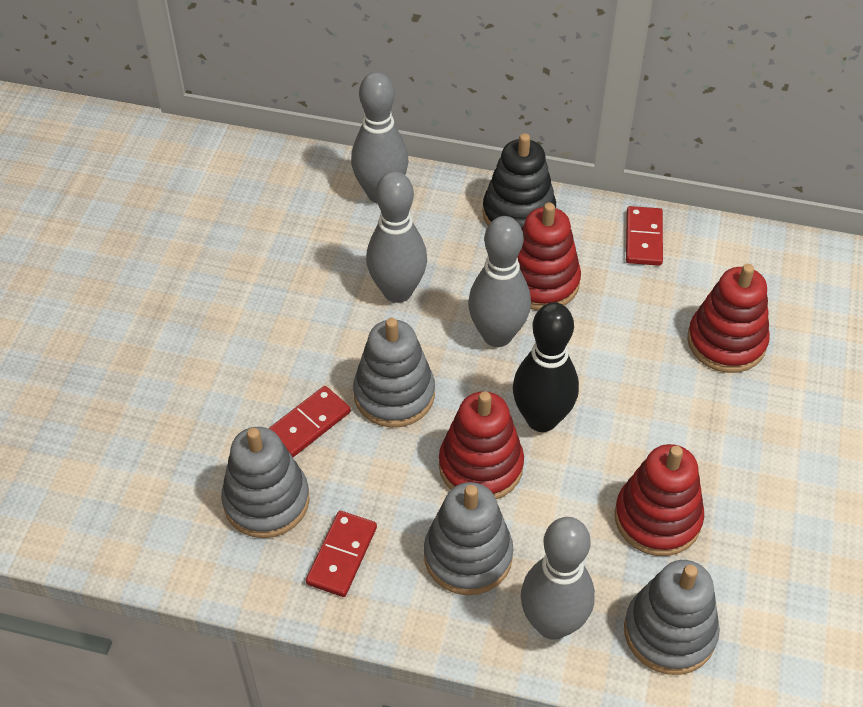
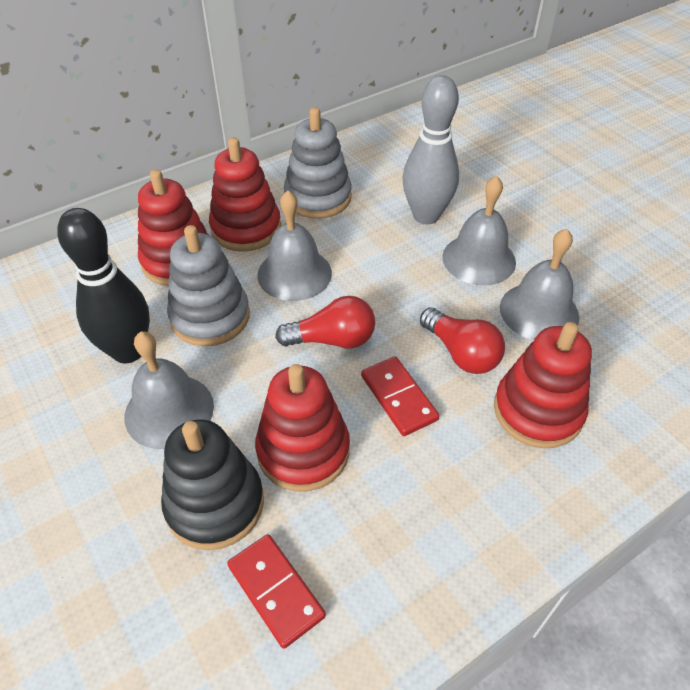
grey bell: 0 -> 4
grey bowling pin: 4 -> 1
grey stacking toy: 4 -> 2
red domino: 3 -> 2
red light bulb: 0 -> 2

